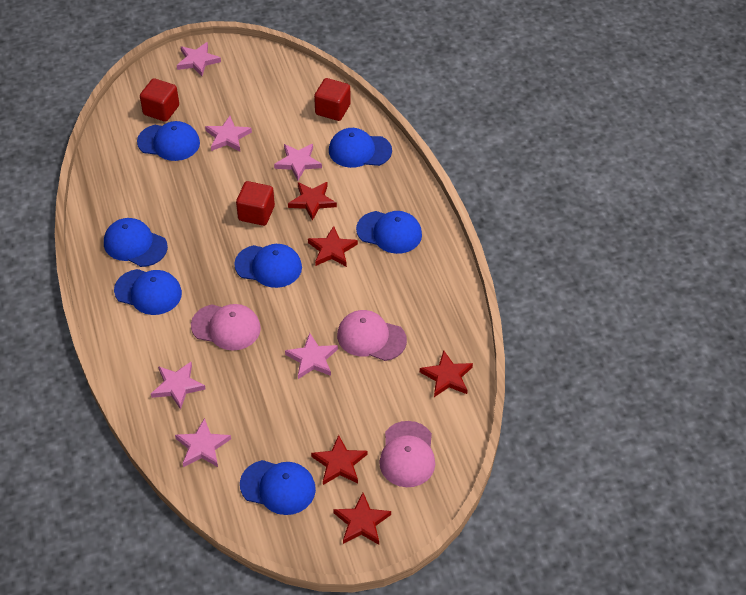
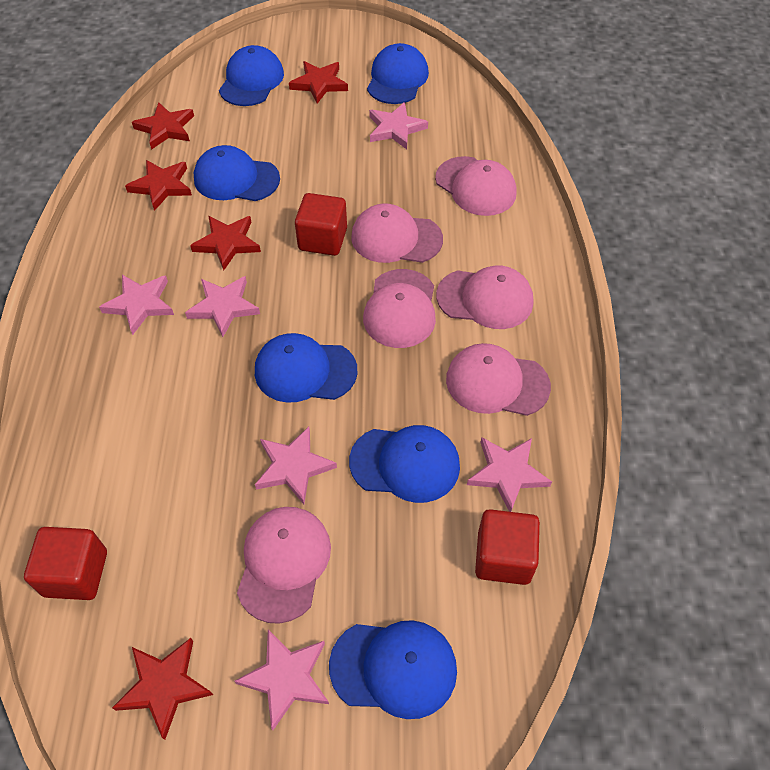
blue cap: 7 -> 6
pink cap: 3 -> 6

